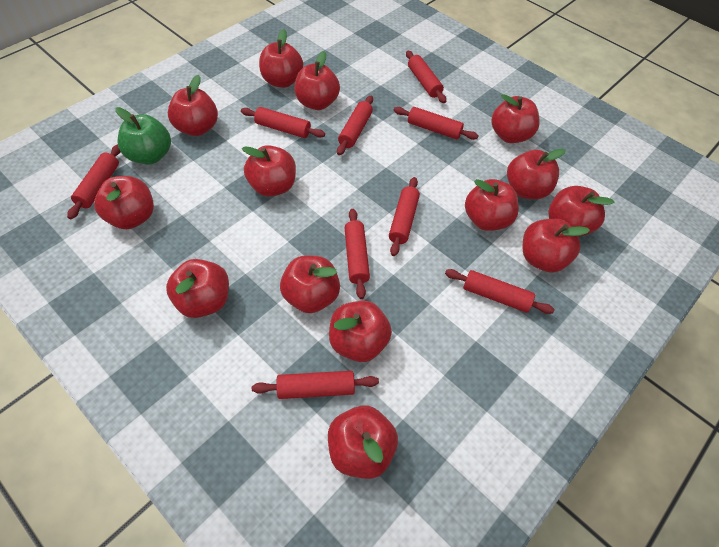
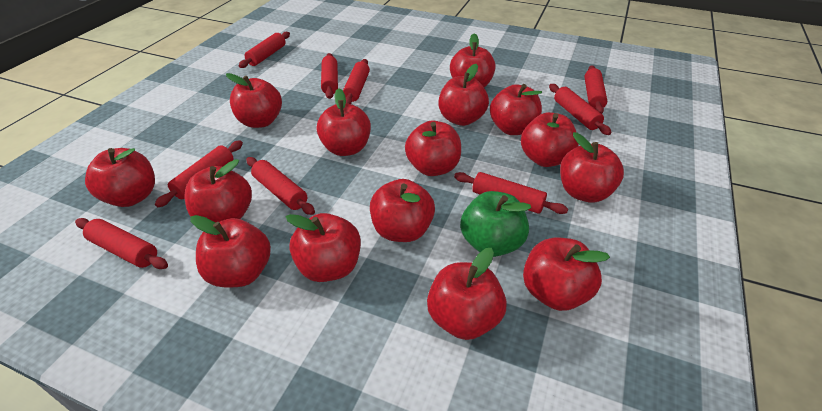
red apple: 14 -> 15

